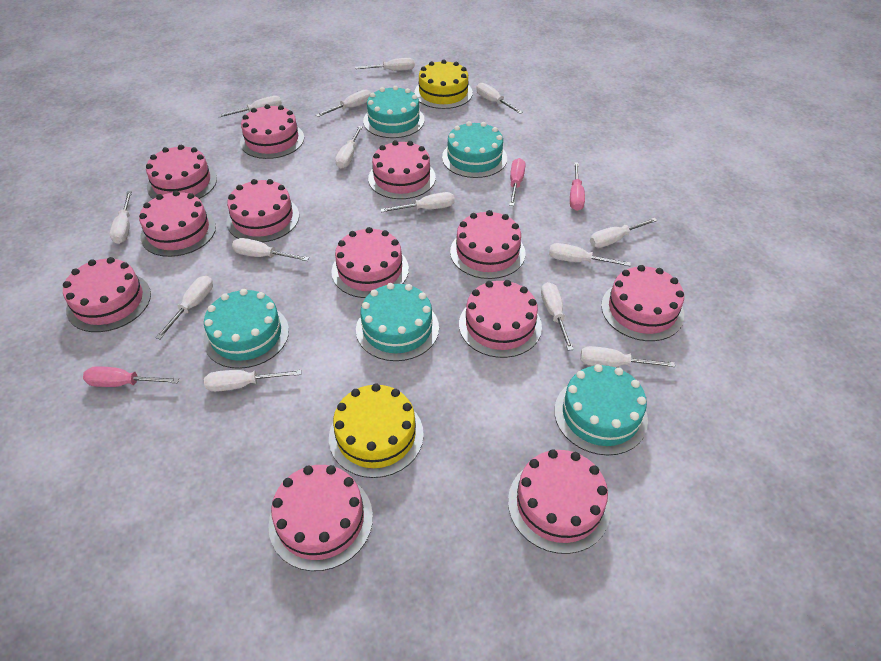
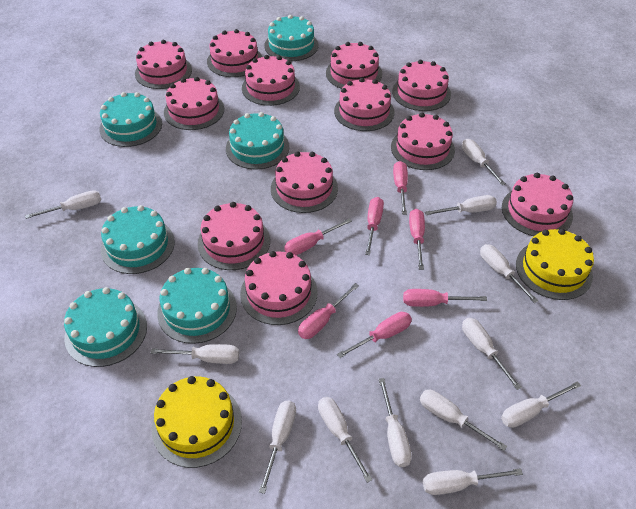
pink screwdriver: 3 -> 7
turquoise cake: 5 -> 6
white screwdriver: 14 -> 12

